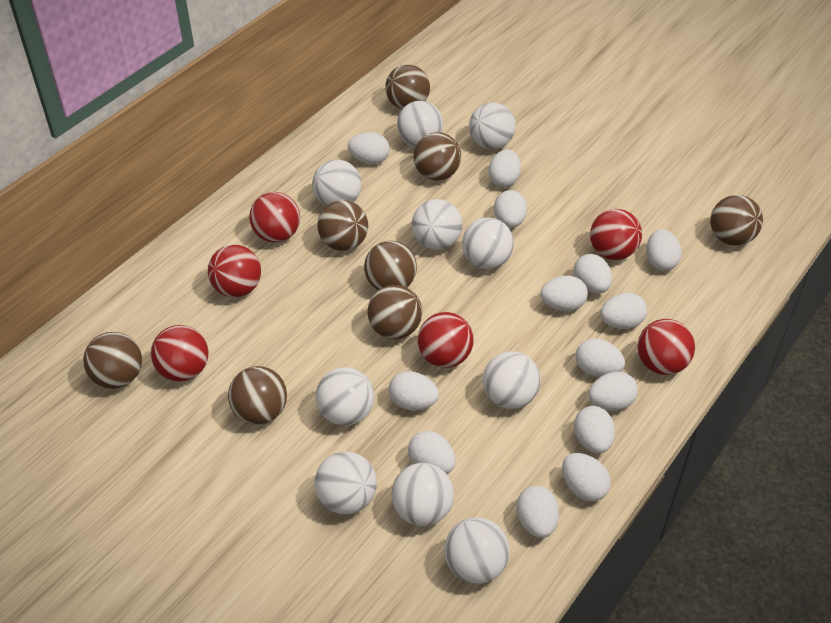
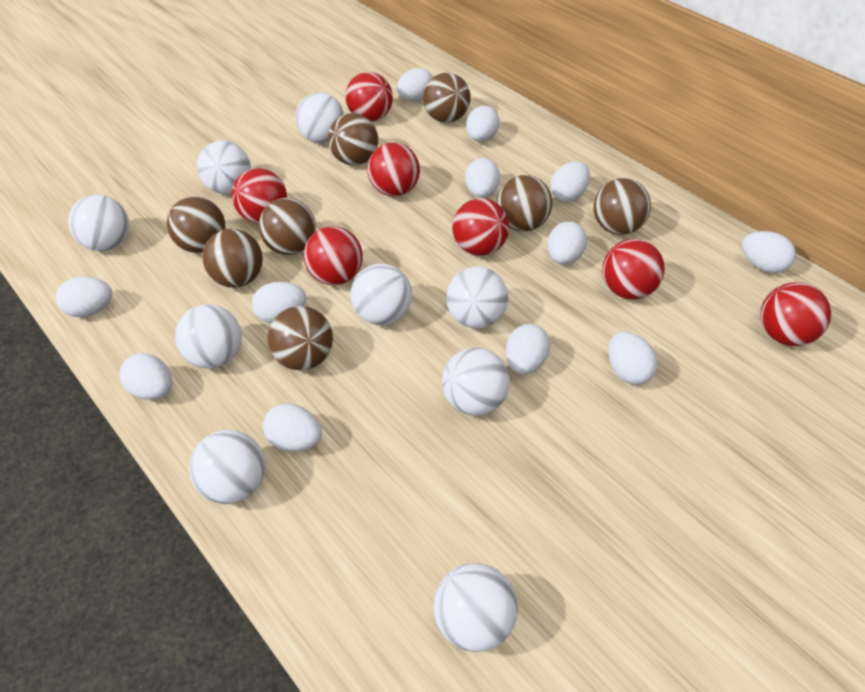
red ball: 6 -> 7
white ball: 10 -> 9
white egg: 14 -> 12

